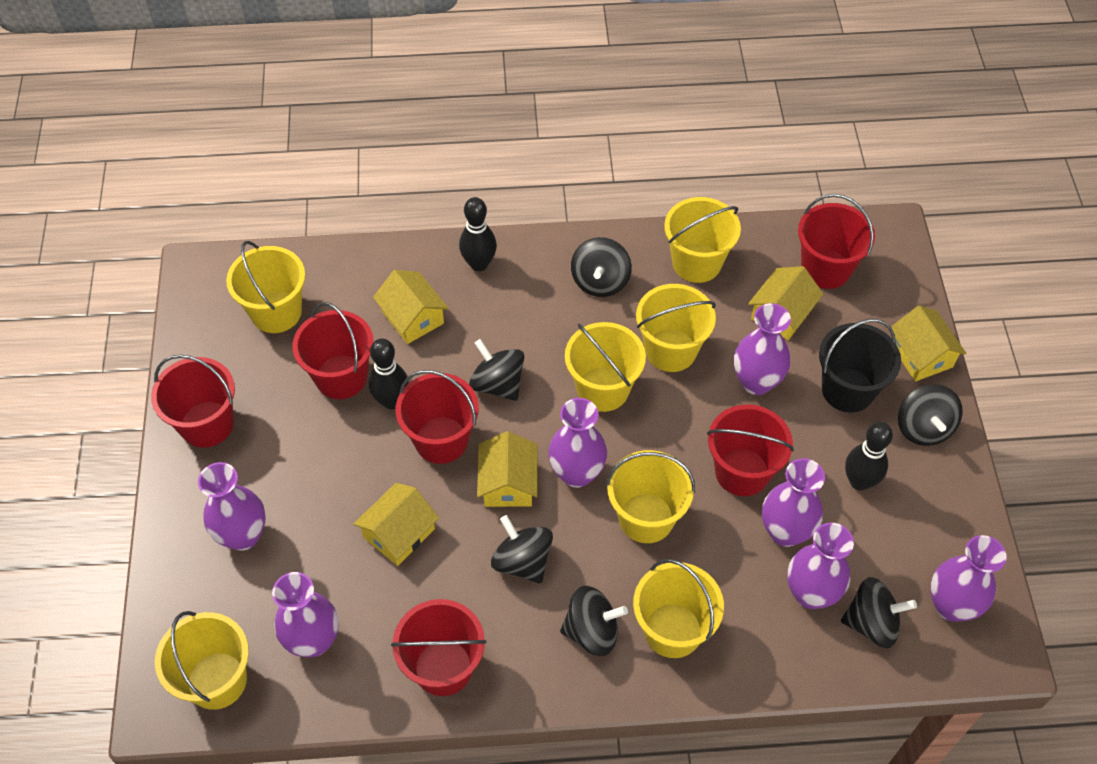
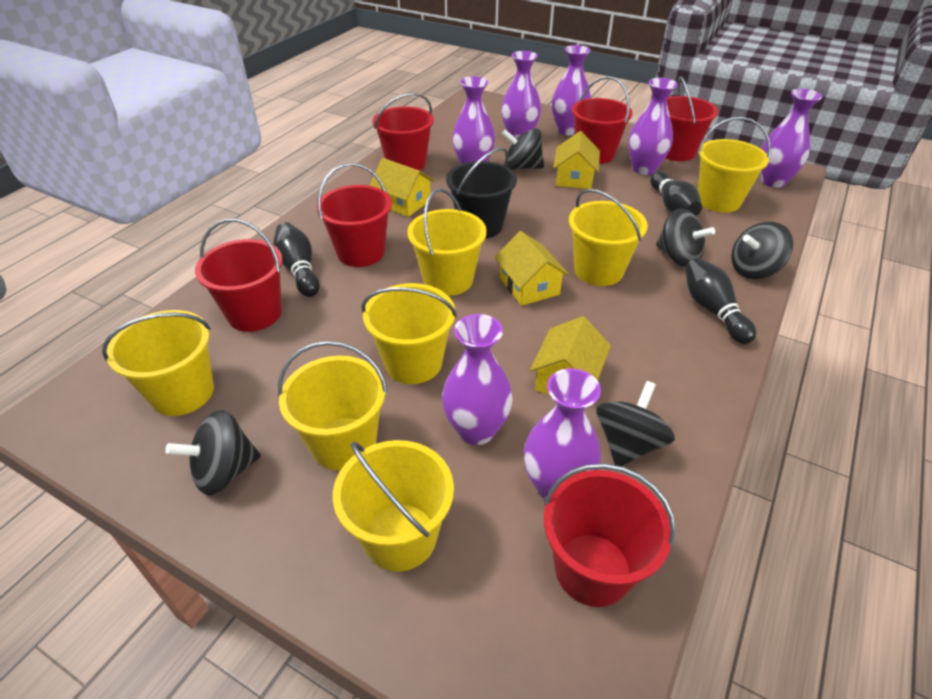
black spinning top: 6 -> 5
yellow house: 5 -> 4

